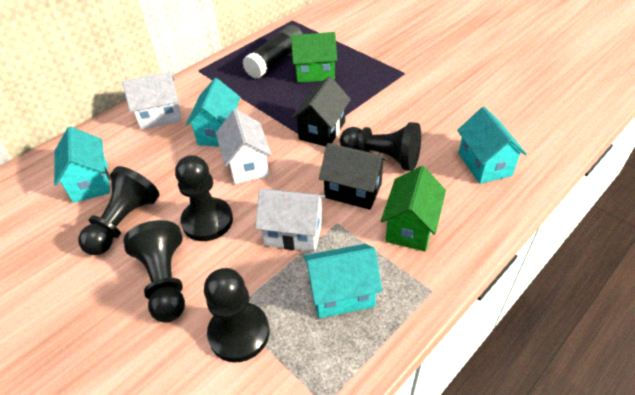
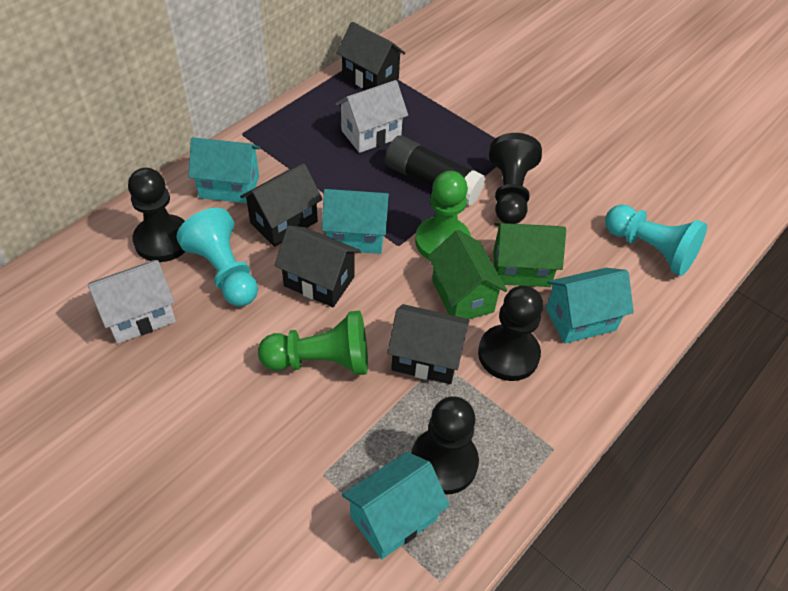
black house: 2 -> 4
black pawn: 5 -> 4
green pawn: 0 -> 2
turquoise pawn: 0 -> 2
white house: 3 -> 2

